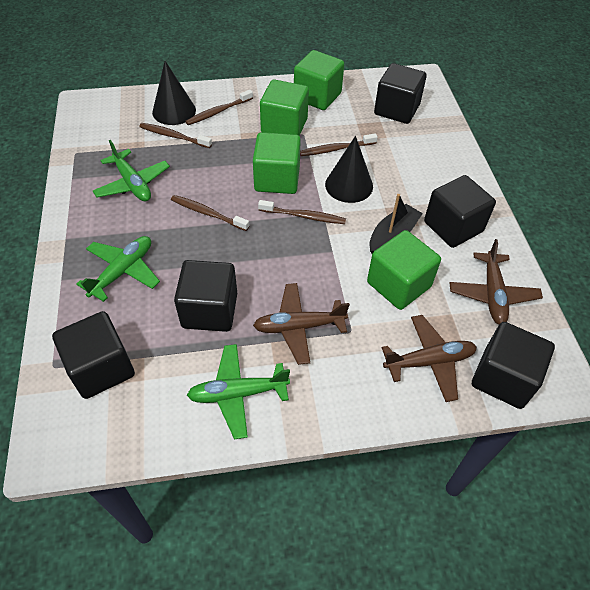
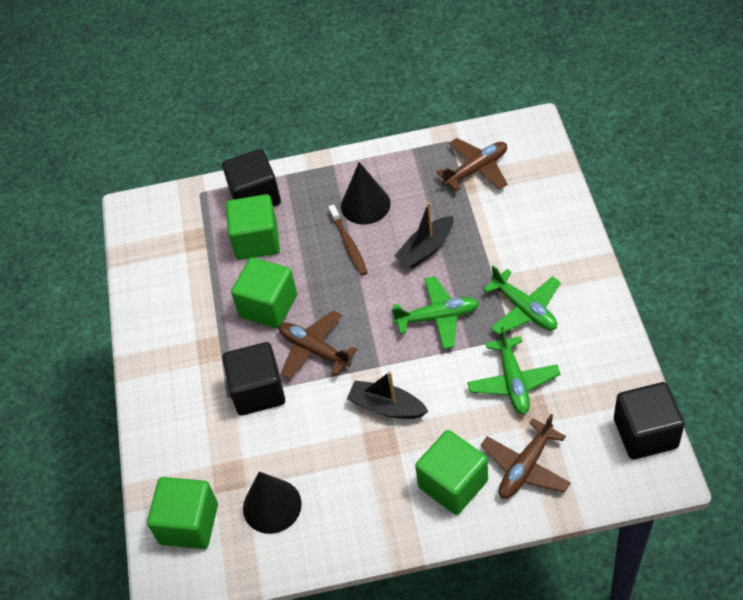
black boat: 1 -> 2
black cube: 5 -> 3
brown toothbrush: 5 -> 1

